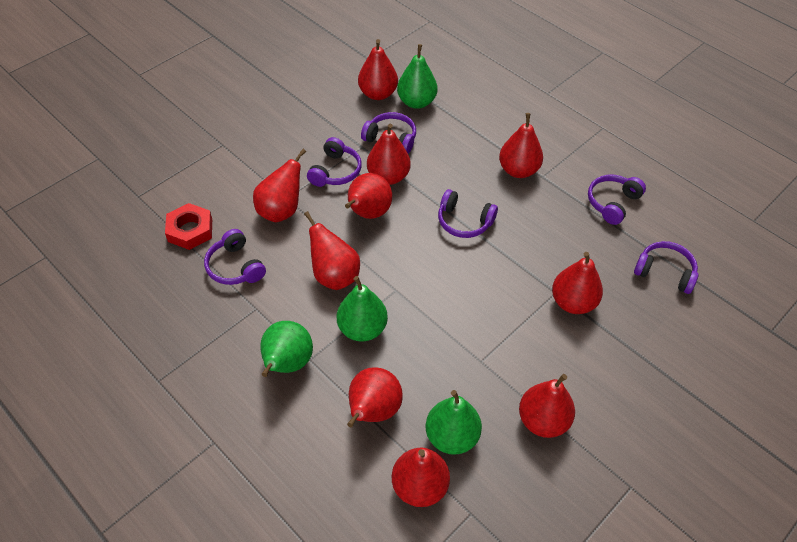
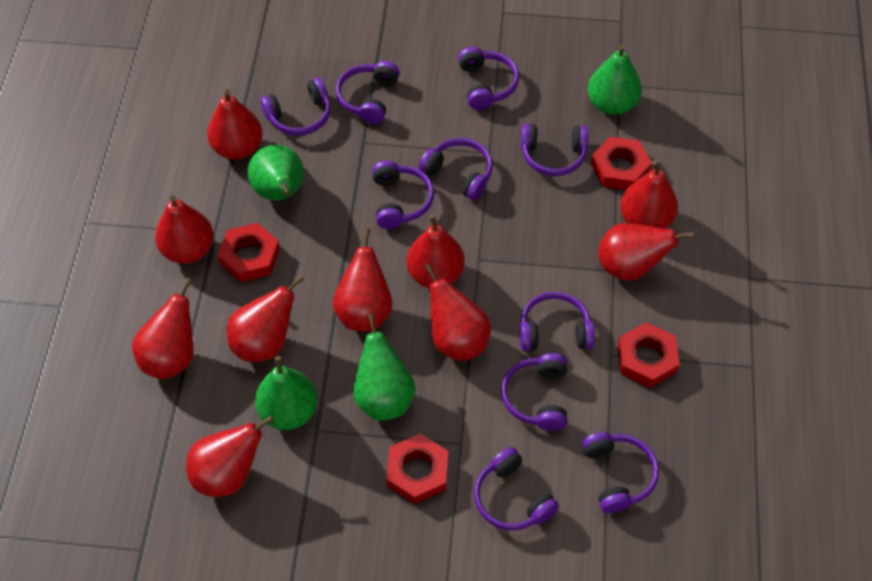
purple headphones: 6 -> 10
red nut: 1 -> 4

